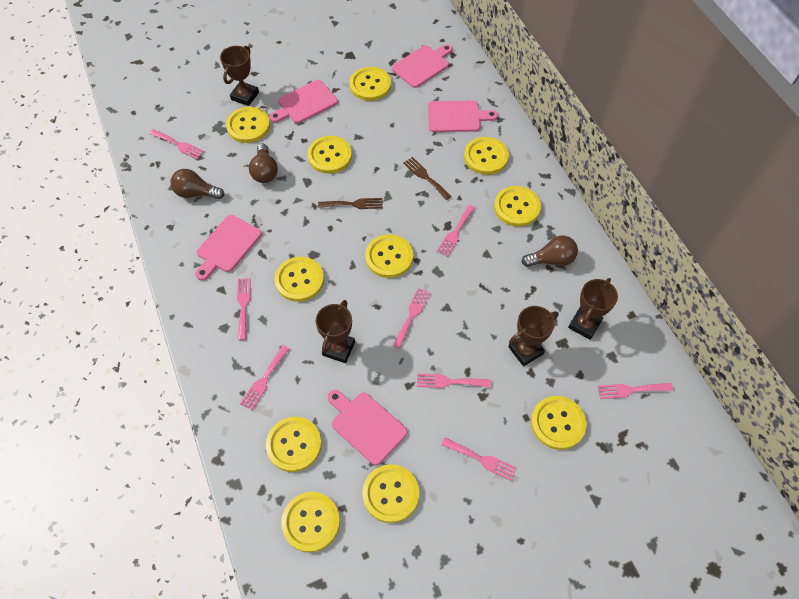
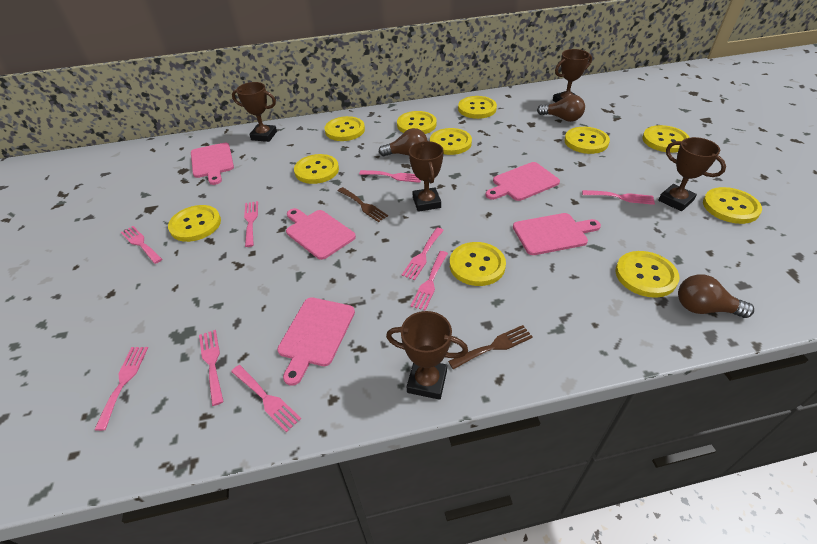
brown trophy: 4 -> 5
pink fork: 8 -> 9

